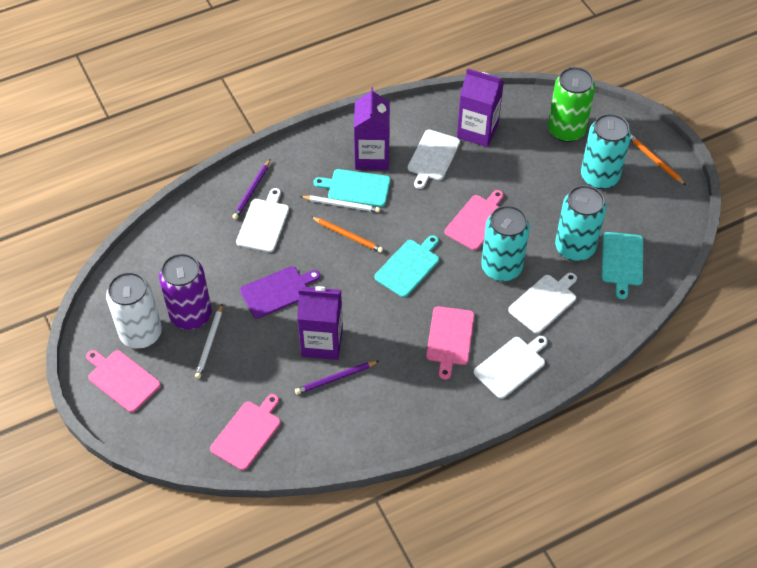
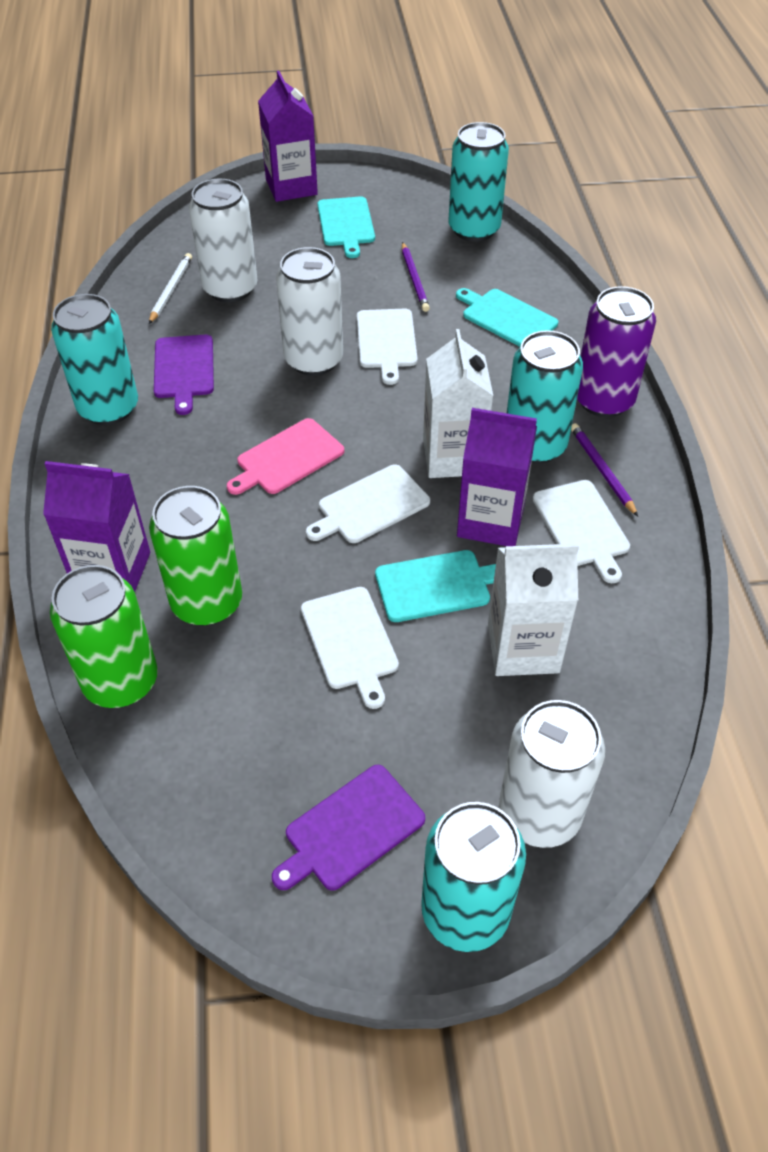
green can: 1 -> 2
orange pencil: 2 -> 0
pink cutting board: 4 -> 1
purple cutting board: 1 -> 2
turquoise can: 3 -> 4
white can: 1 -> 3
white carton: 0 -> 2
white pencil: 2 -> 1

